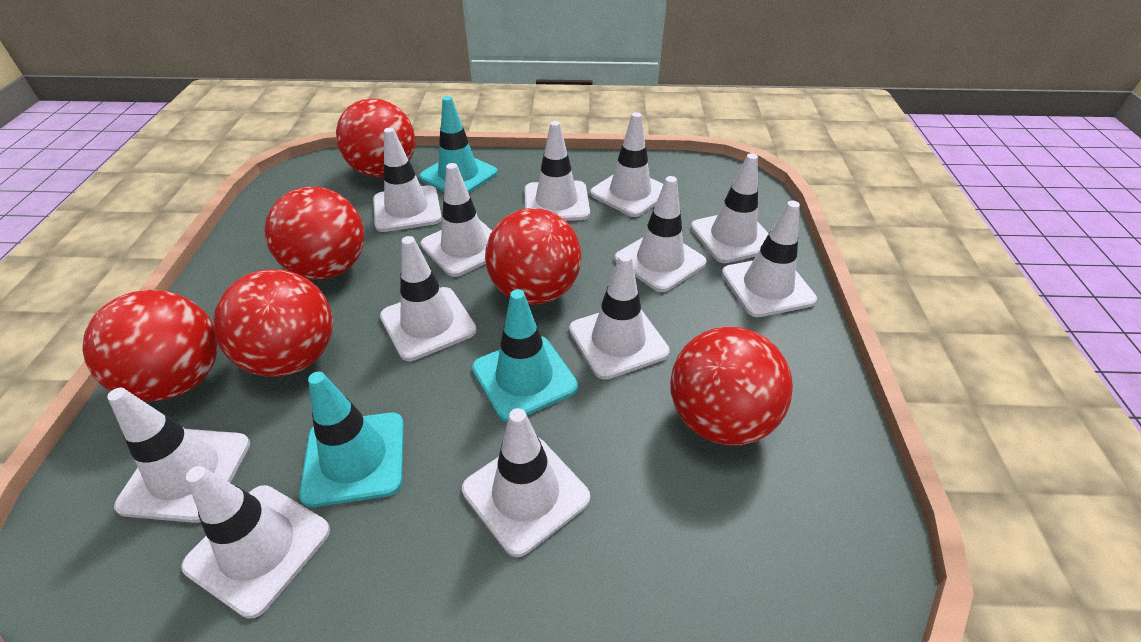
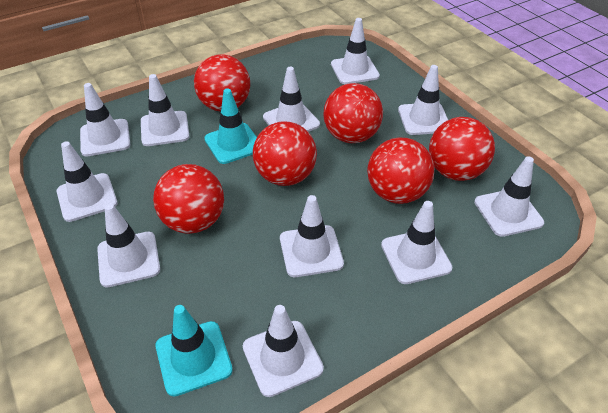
turquoise traffic cone: 3 -> 2
white traffic cone: 12 -> 11

